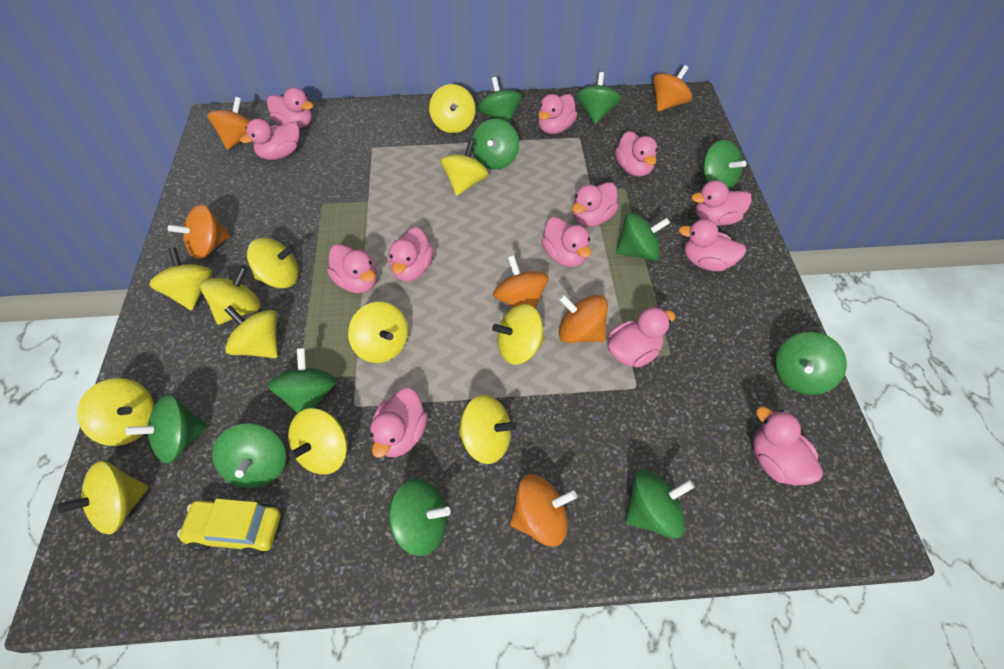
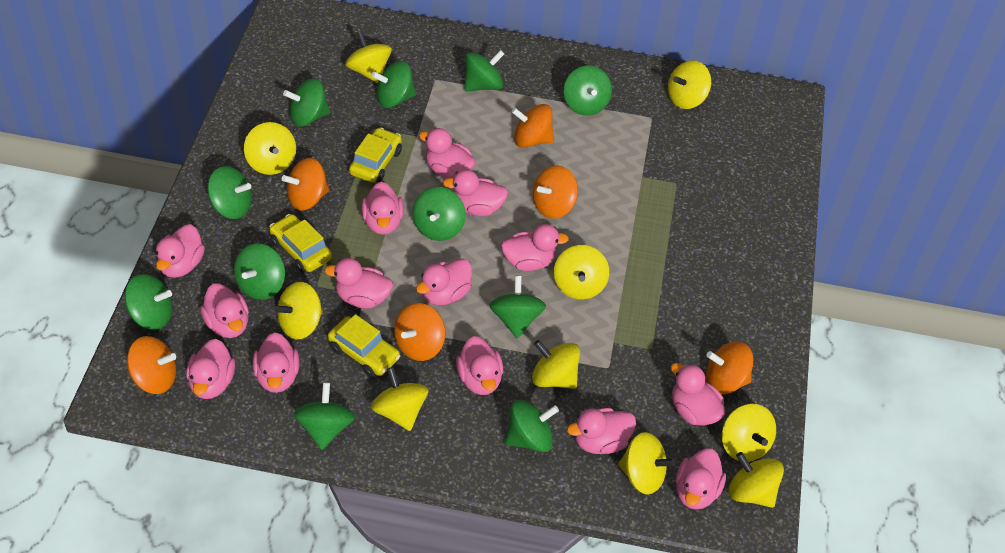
pink duck: 13 -> 14
yellow car: 1 -> 3
yellow spinning top: 12 -> 10

